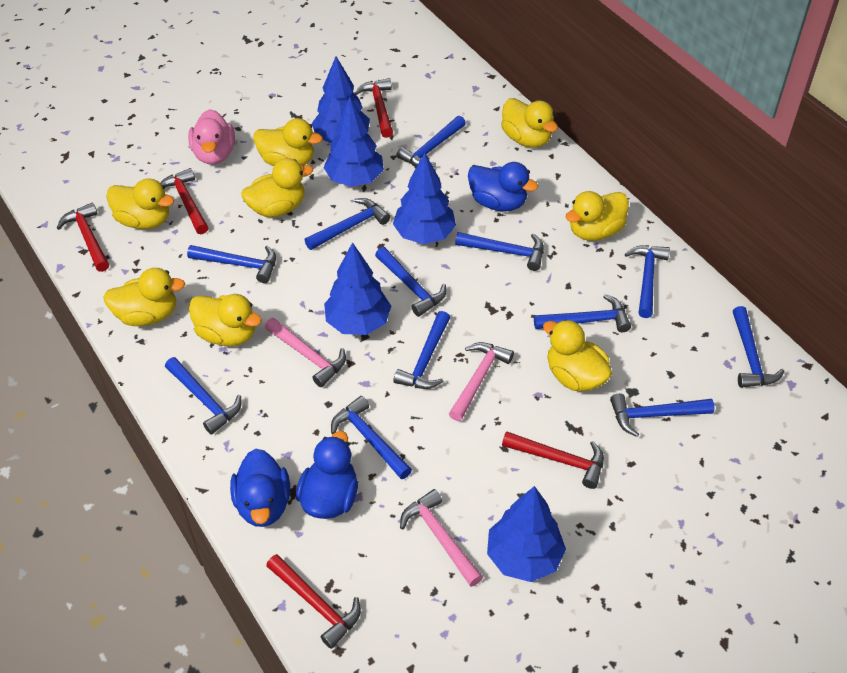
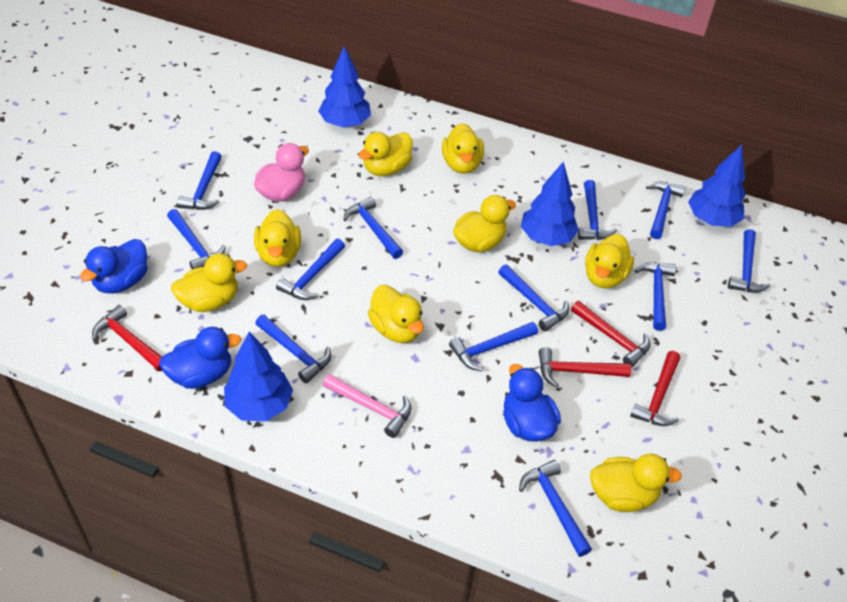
blue tree: 5 -> 4
pink hammer: 3 -> 1
red hammer: 5 -> 4

